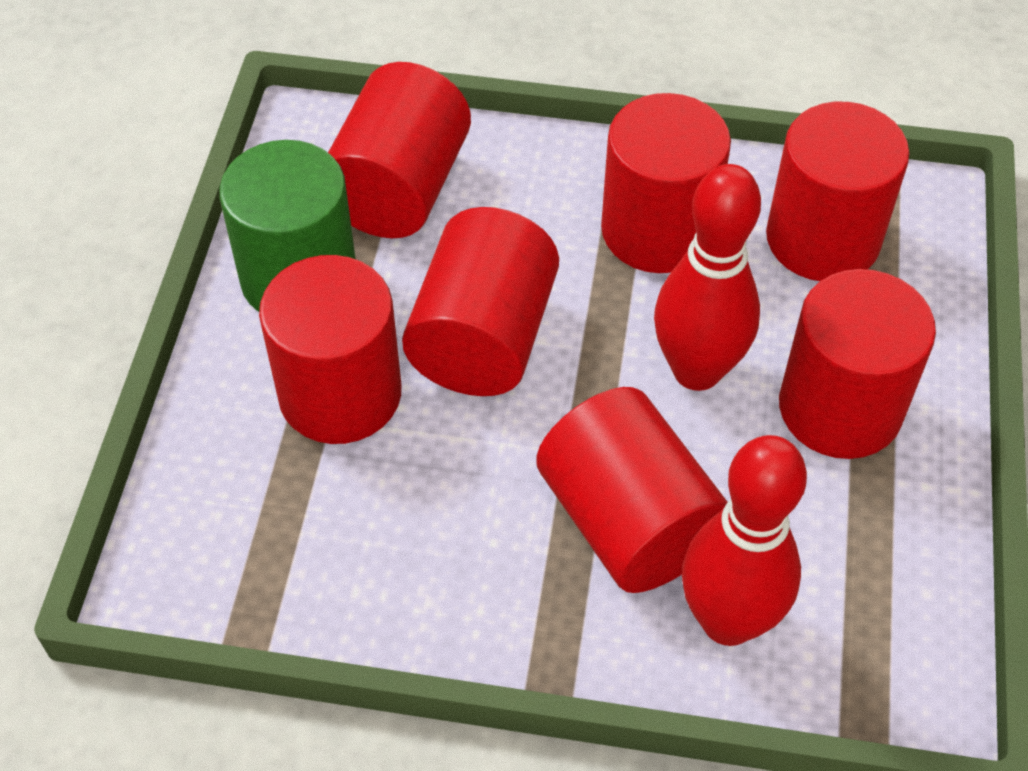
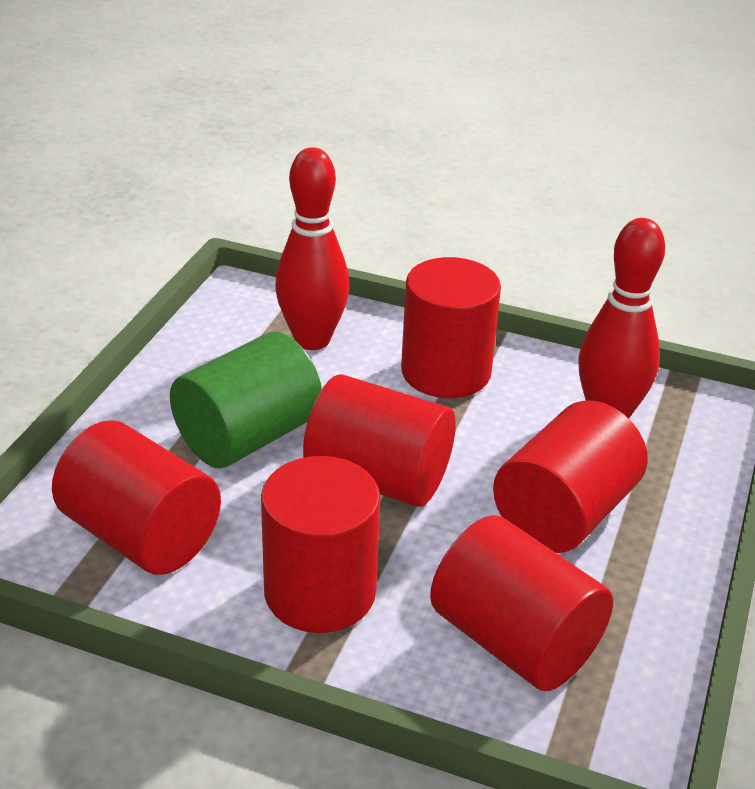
red cylinder: 7 -> 6

